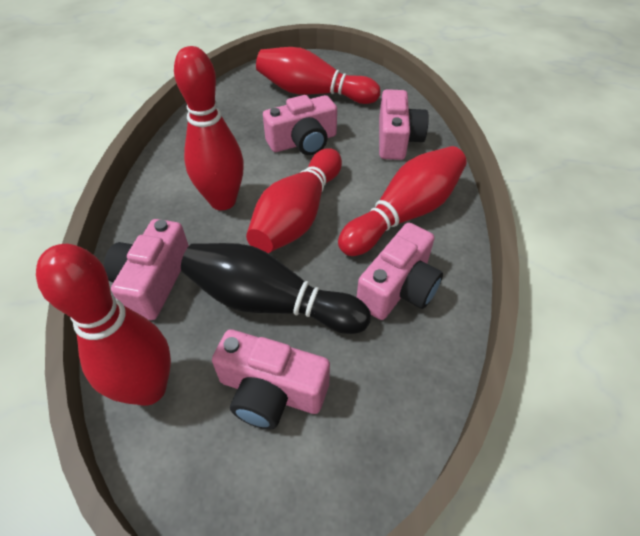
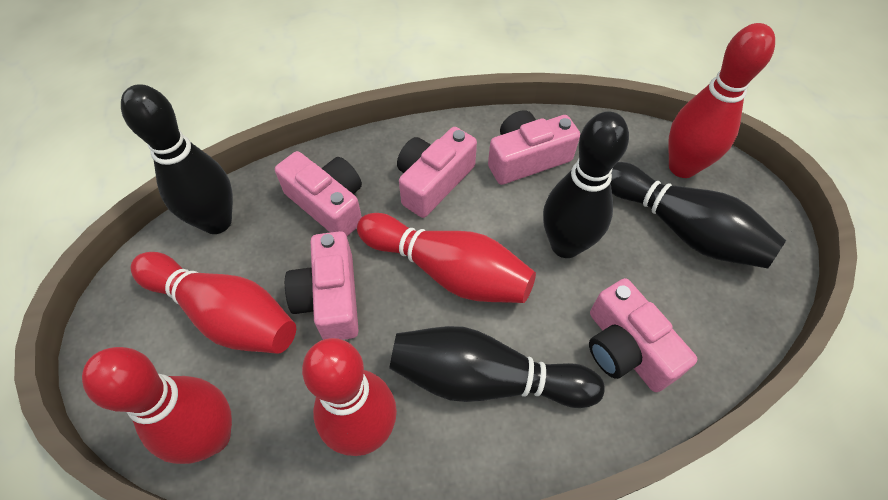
black bowling pin: 1 -> 4

